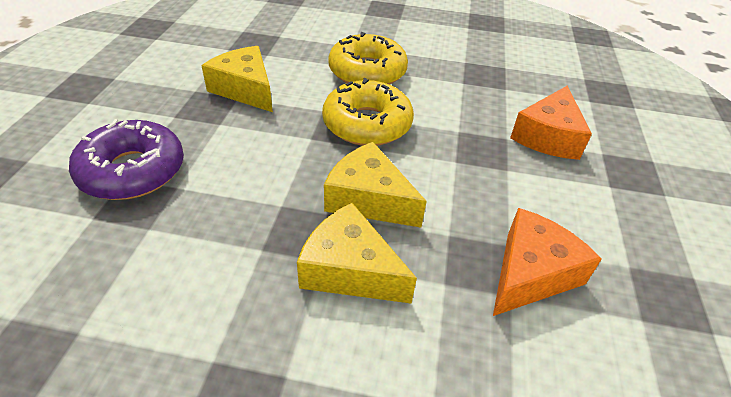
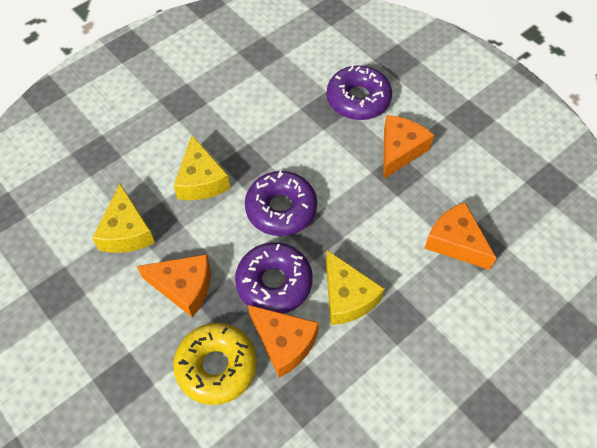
orange cheese: 2 -> 4
purple donut: 1 -> 3
yellow donut: 2 -> 1

